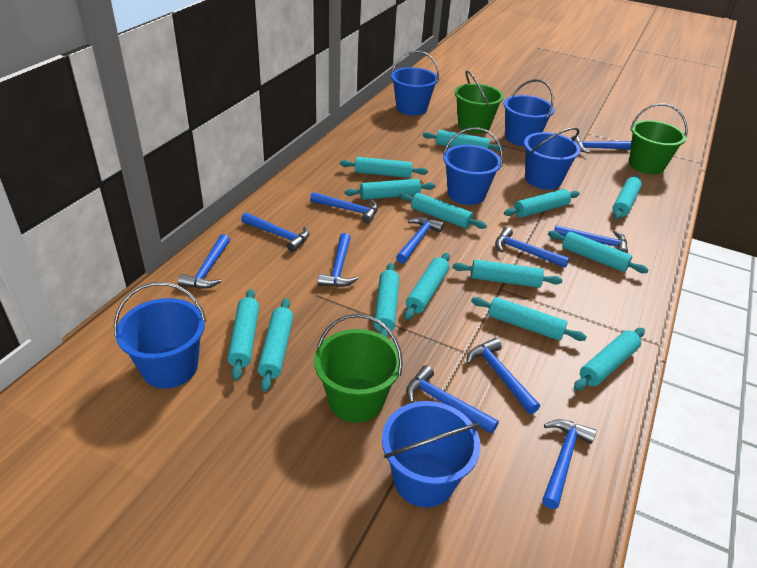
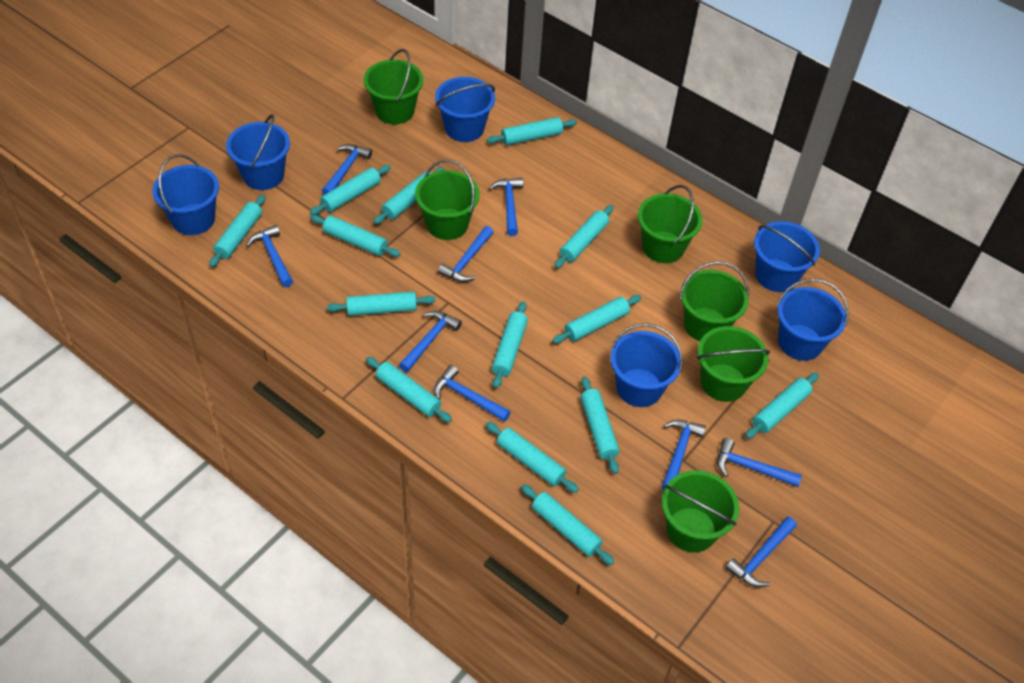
blue hammer: 11 -> 9
green bucket: 3 -> 6

